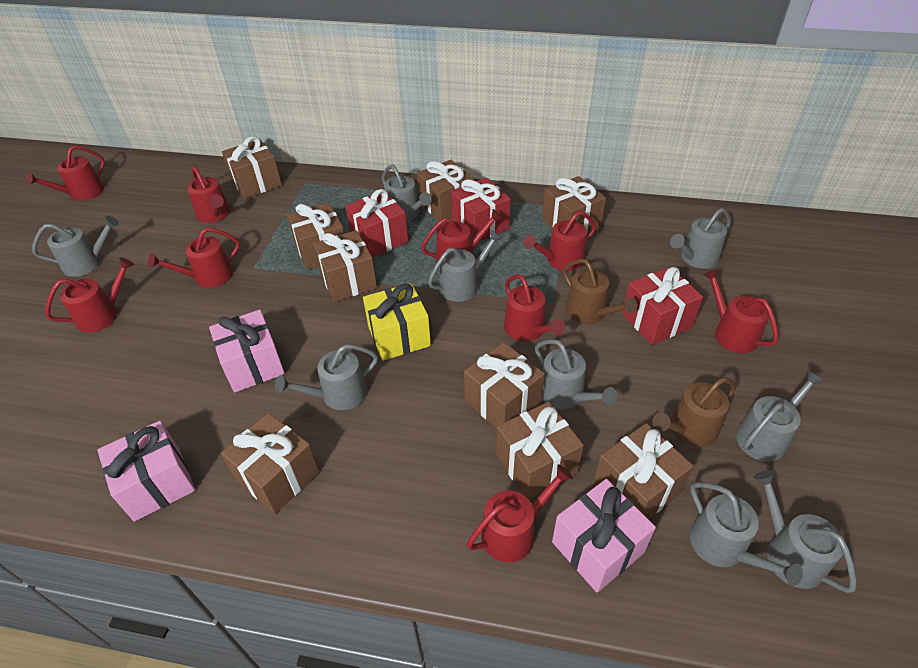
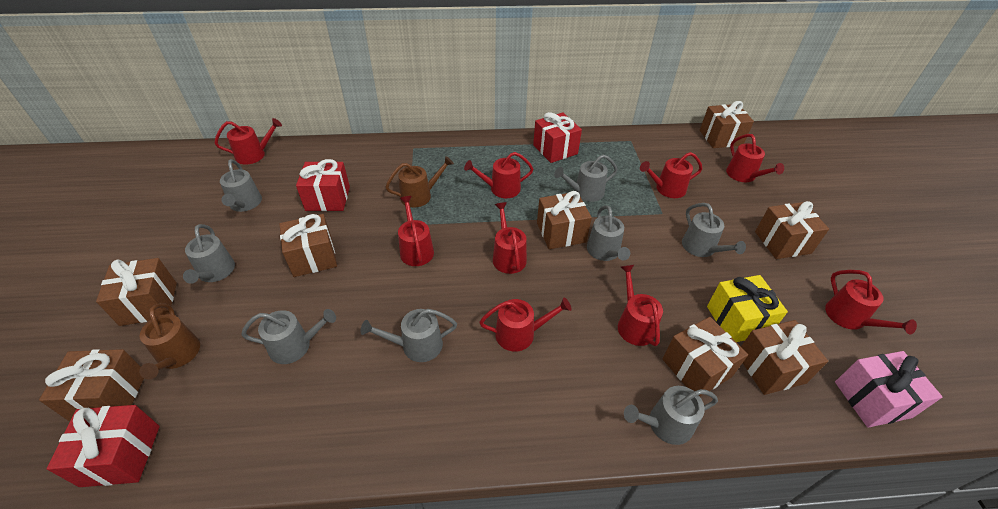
brown gift: 9 -> 8
grey watering can: 9 -> 8
pink gift: 3 -> 1

